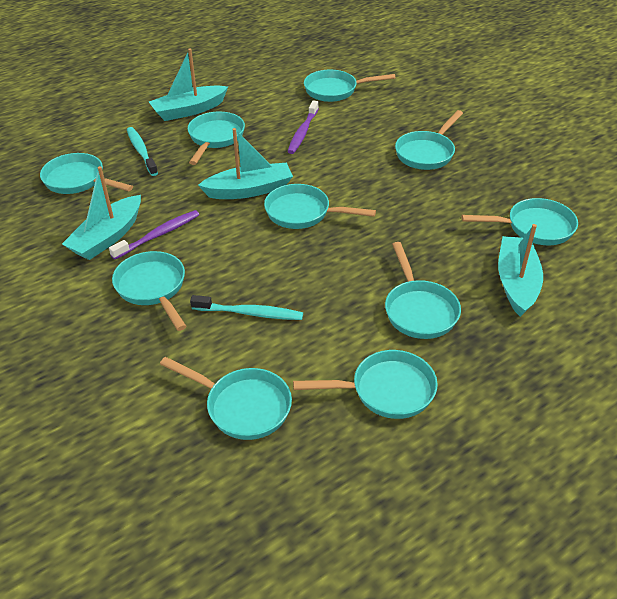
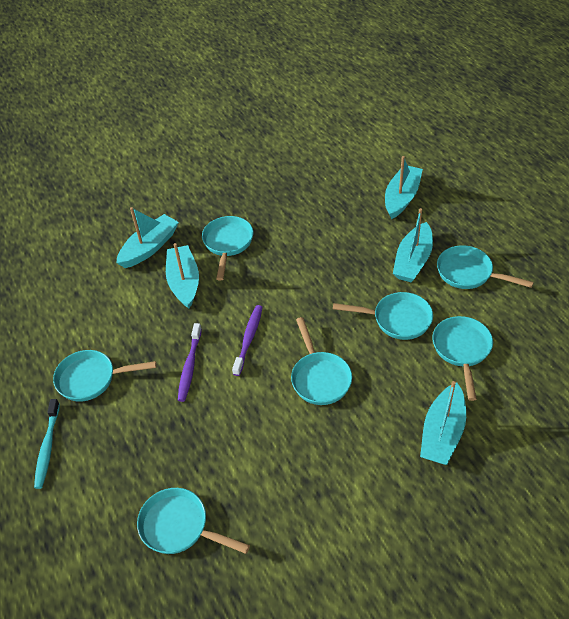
turquoise boat: 4 -> 5
turquoise pan: 10 -> 7
turquoise toothbrush: 2 -> 1

